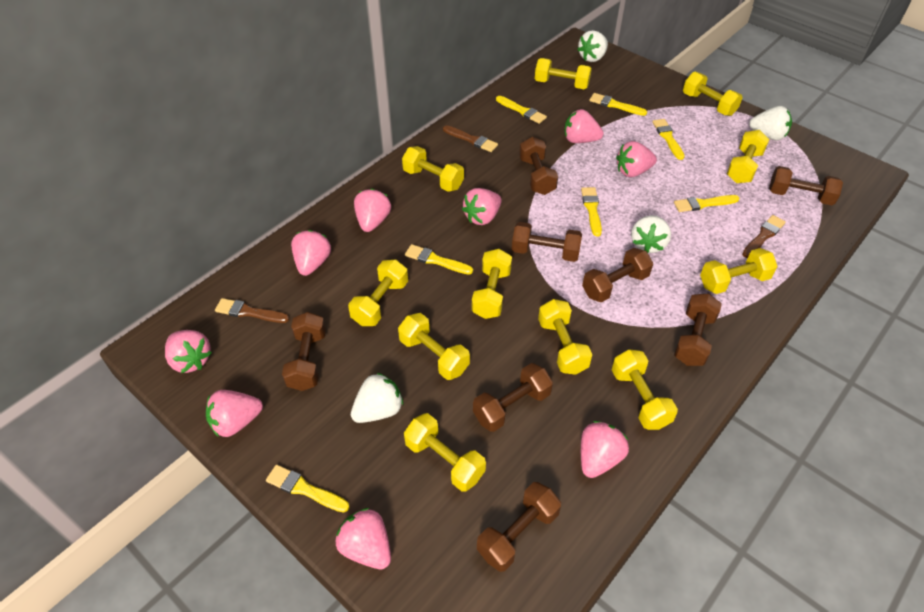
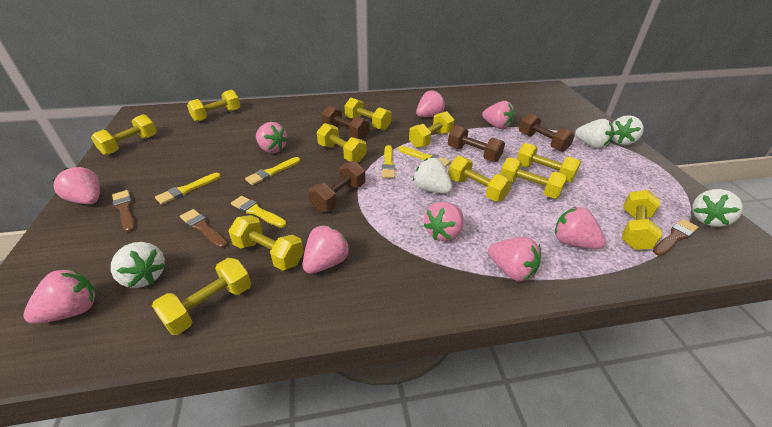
brown dumbbell: 8 -> 4
white strawberry: 4 -> 5
yellow brush: 7 -> 5

